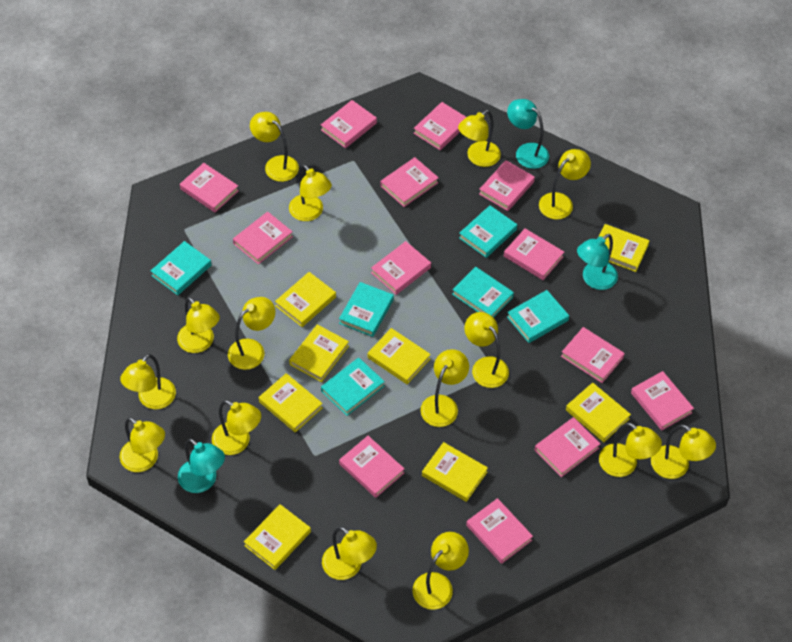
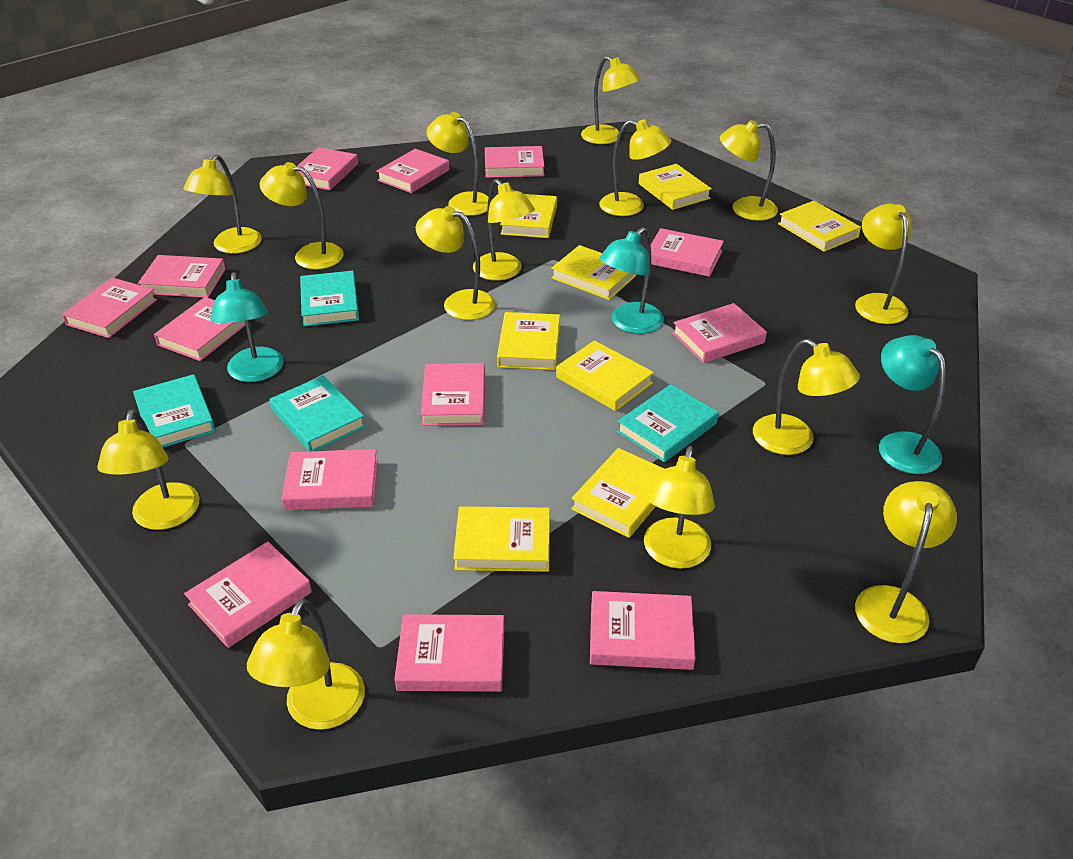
turquoise book: 6 -> 4
yellow lamp: 15 -> 14

